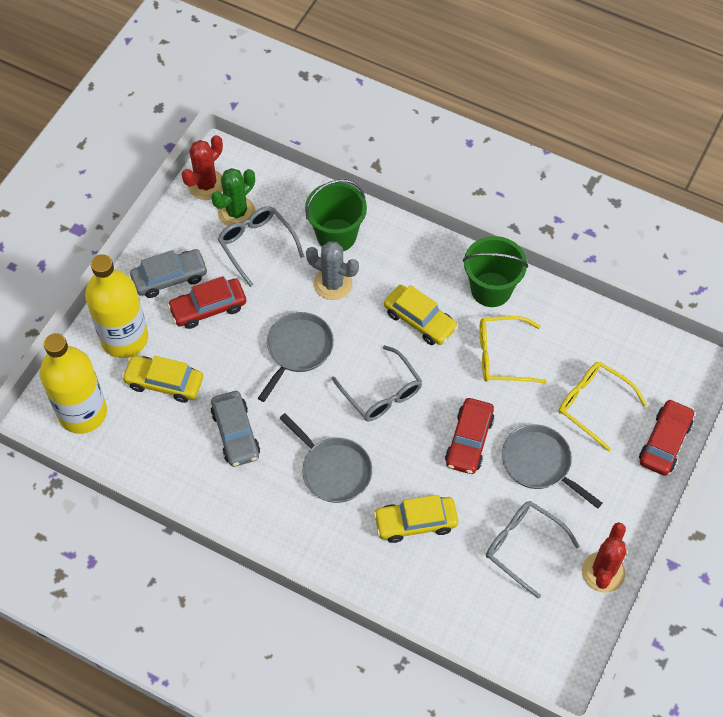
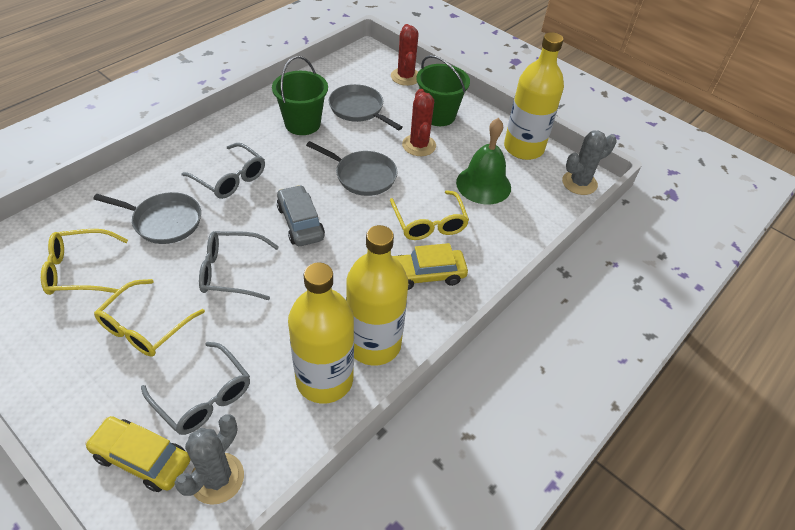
green bell: 0 -> 1
green cactus: 1 -> 0
grey cactus: 1 -> 2
grey car: 2 -> 1
red car: 3 -> 0
yellow bottle: 2 -> 3
yellow car: 3 -> 2
yellow glasses: 2 -> 3

